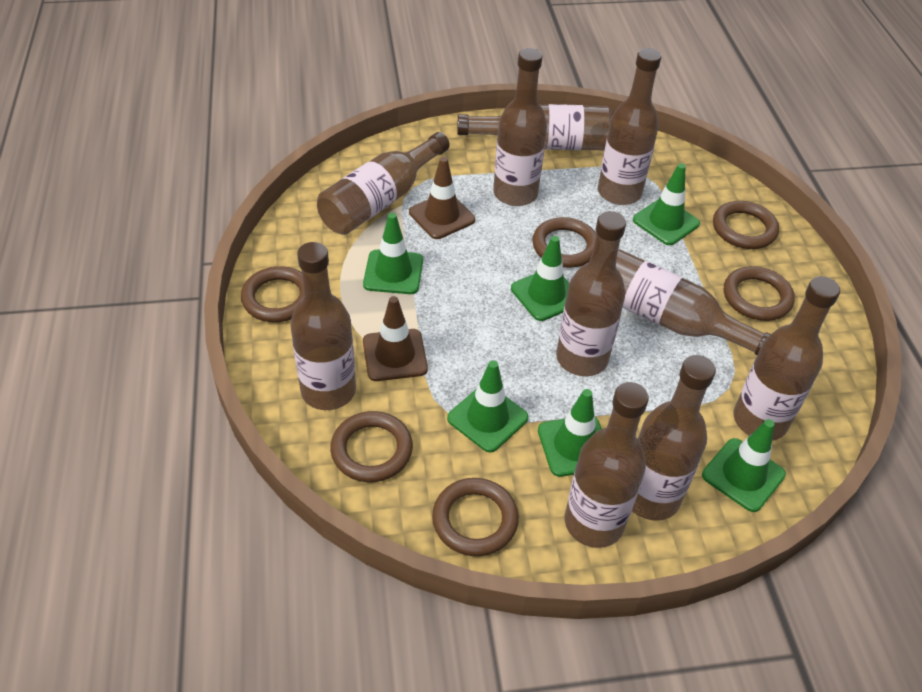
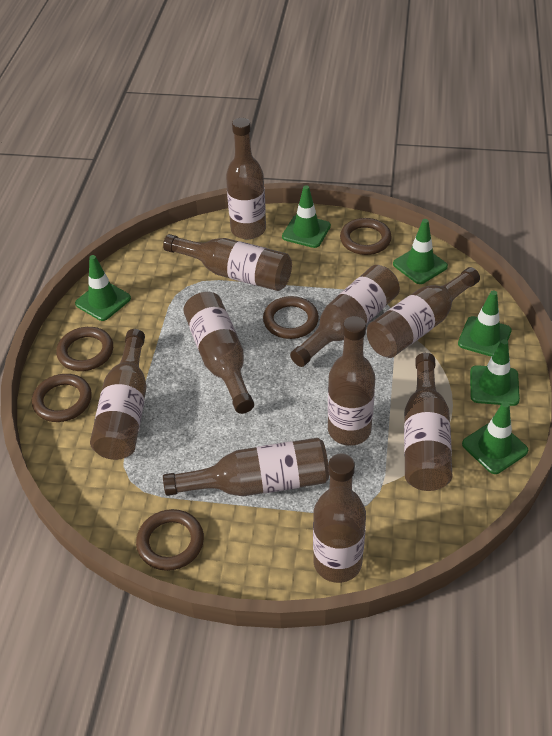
brown ring: 6 -> 5
brown traffic cone: 2 -> 0

